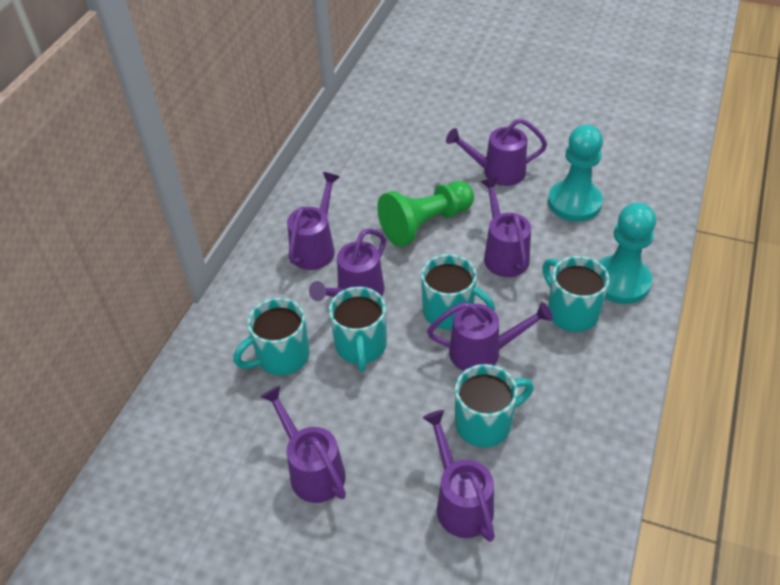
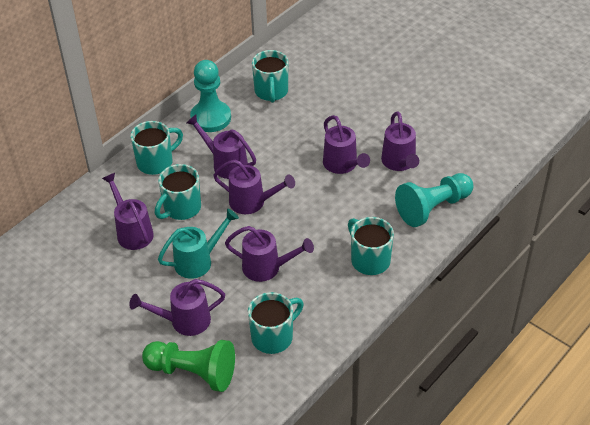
turquoise watering can: 0 -> 1

